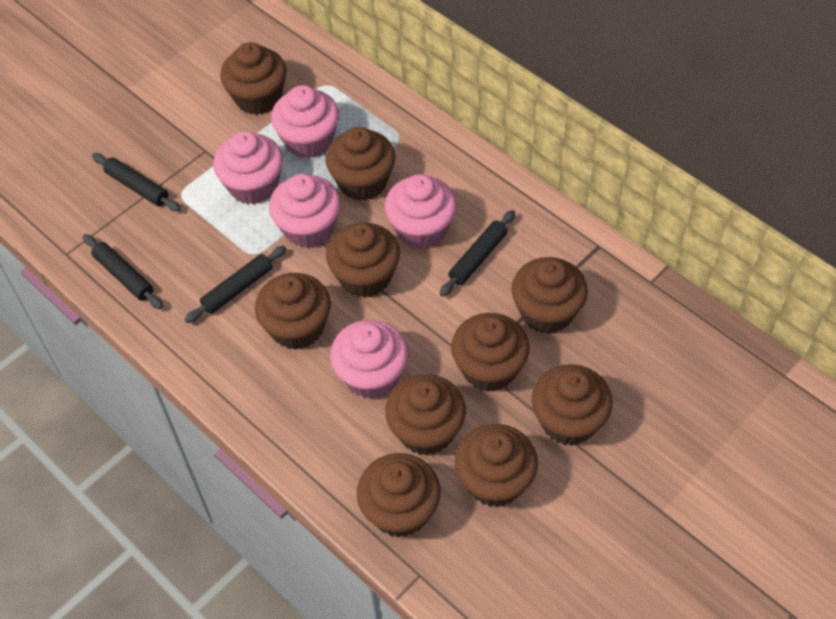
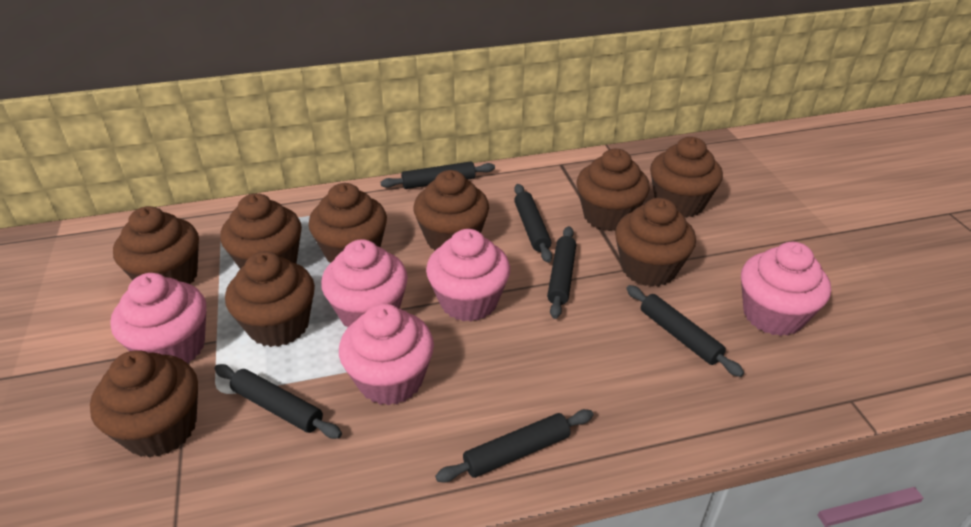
black rolling pin: 4 -> 6
brown cupcake: 10 -> 9

